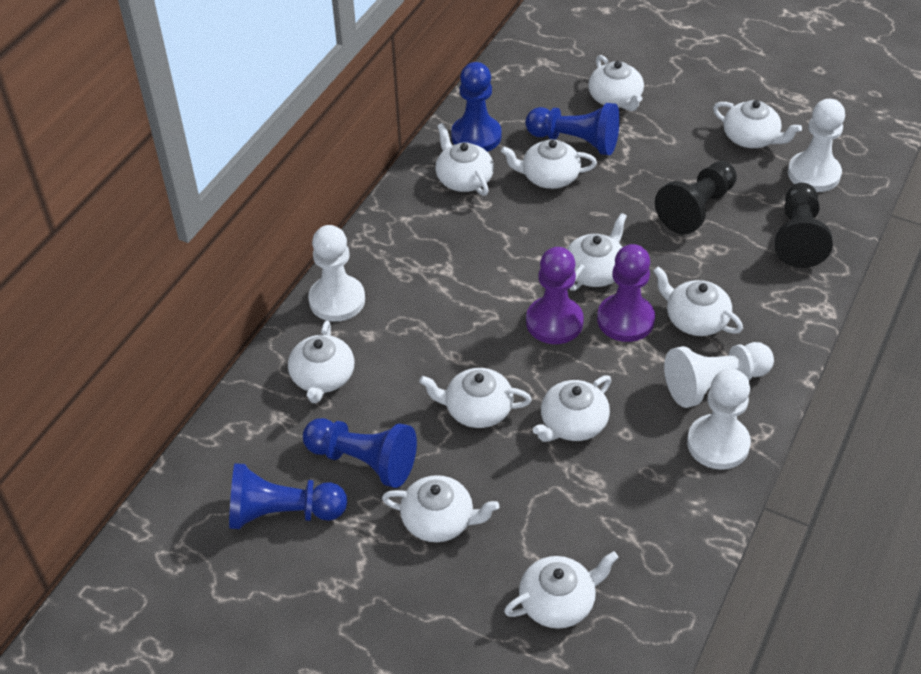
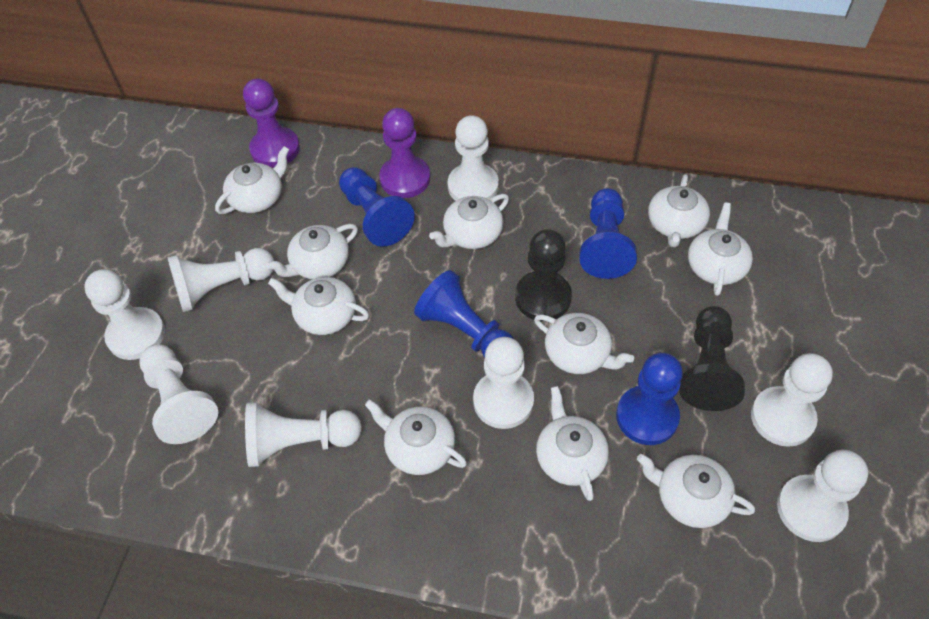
white pawn: 4 -> 8
white teapot: 11 -> 10

